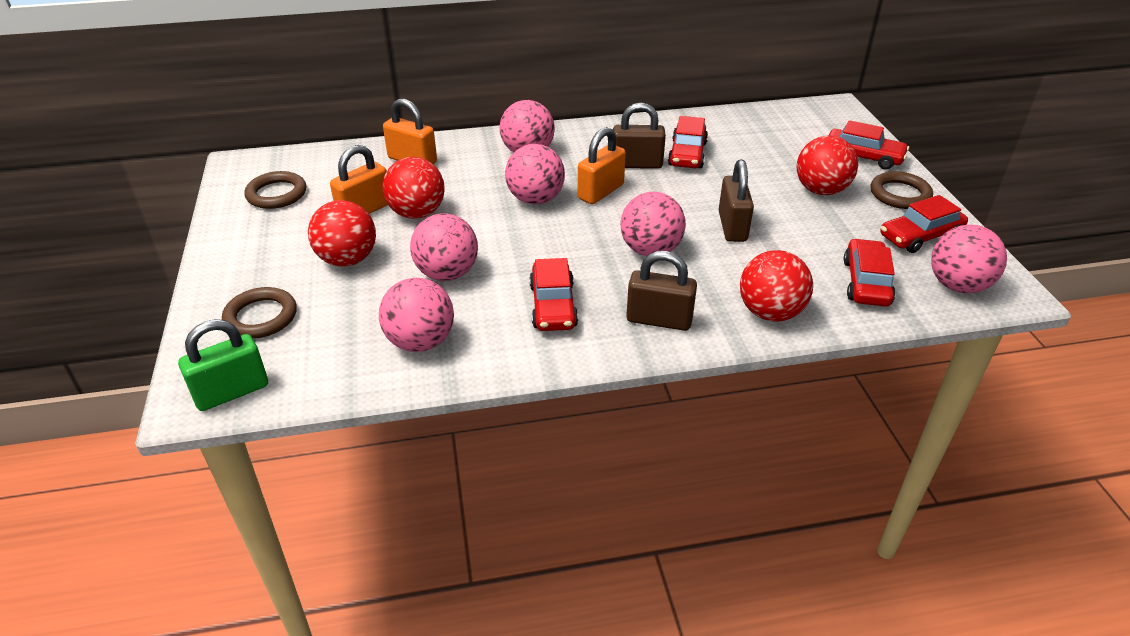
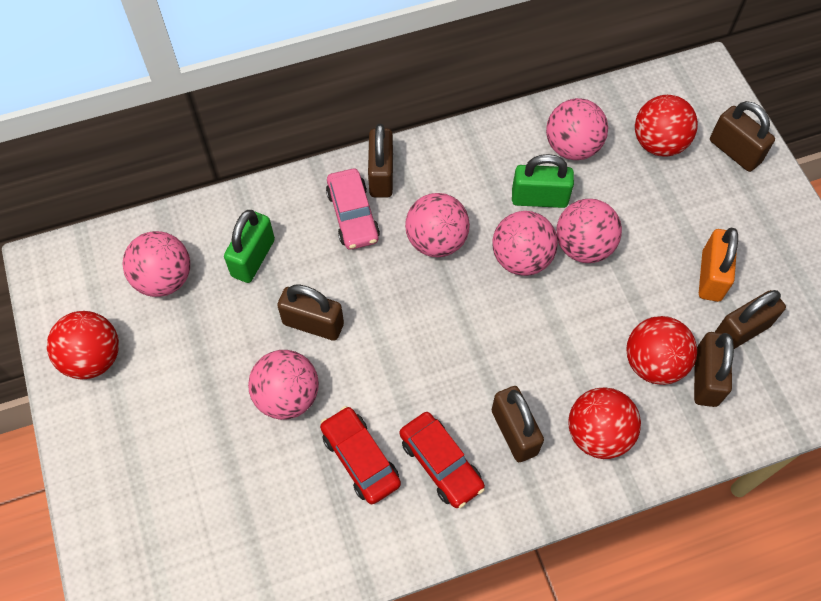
brown padlock: 3 -> 6
brown ring: 3 -> 0
green padlock: 1 -> 2
orange padlock: 3 -> 1
pink car: 0 -> 1
red car: 5 -> 2

